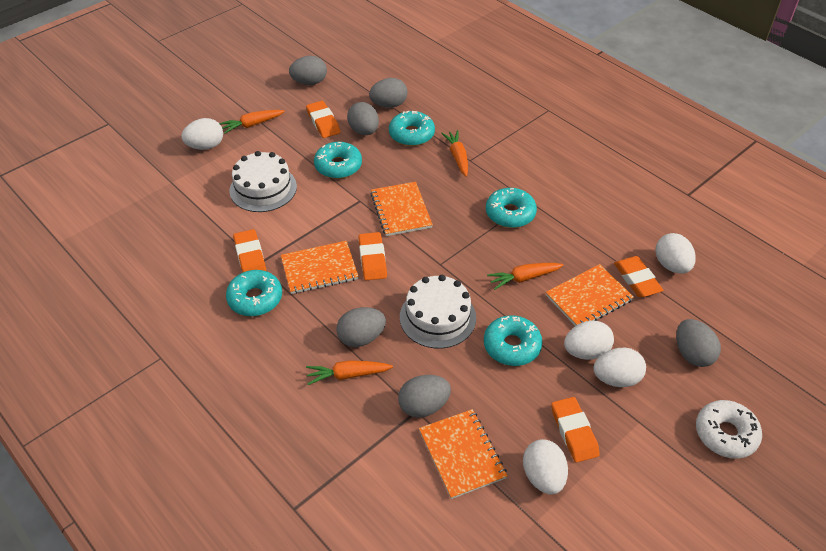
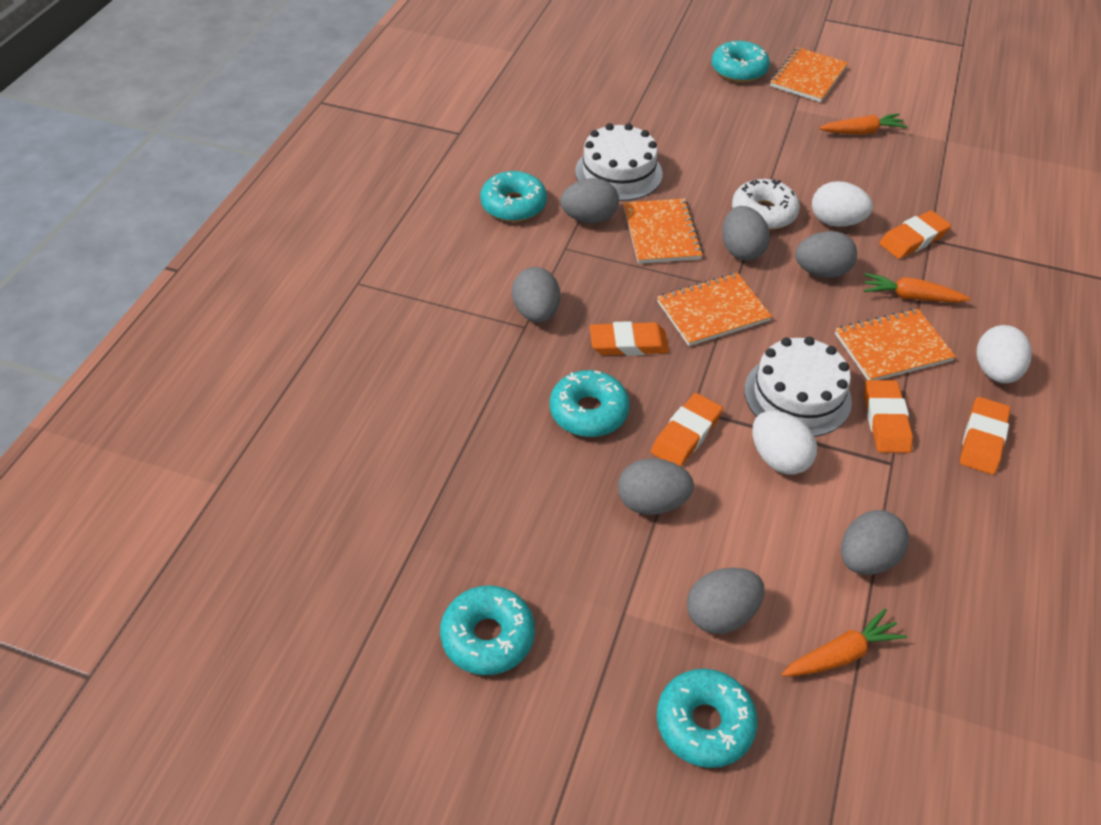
grey egg: 6 -> 7
orange carrot: 4 -> 3
white egg: 5 -> 3

